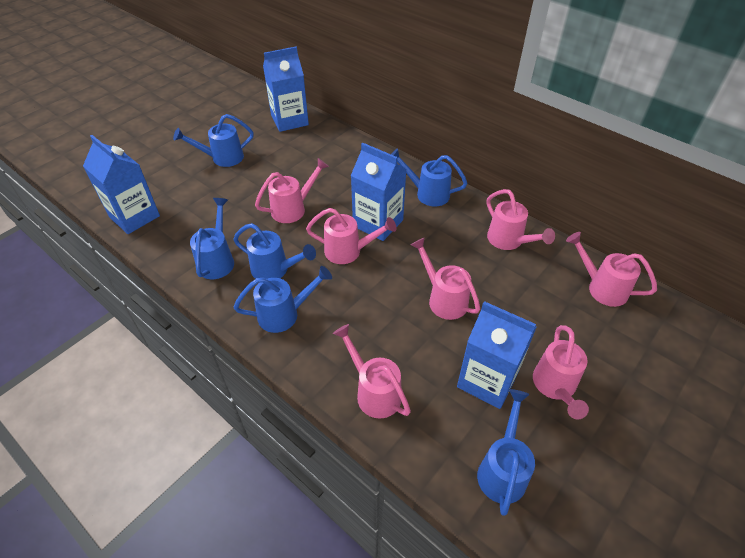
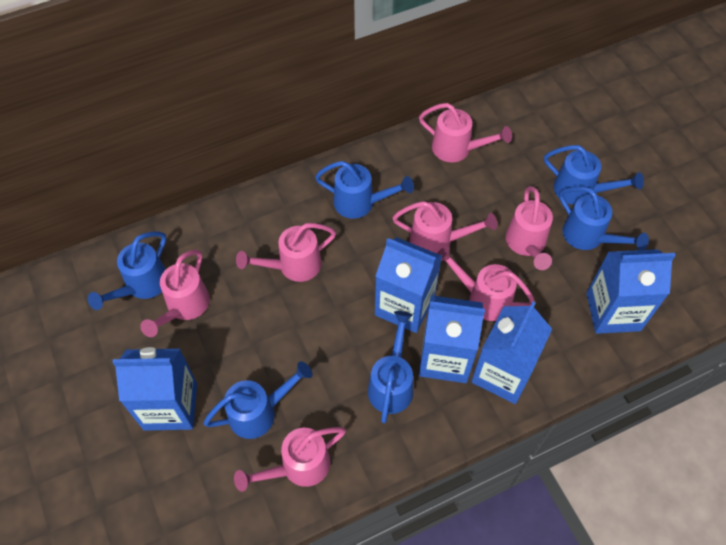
blue carton: 4 -> 5

